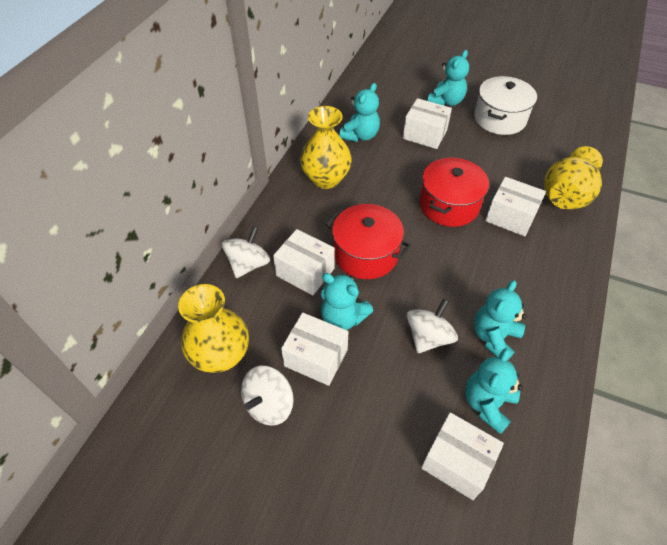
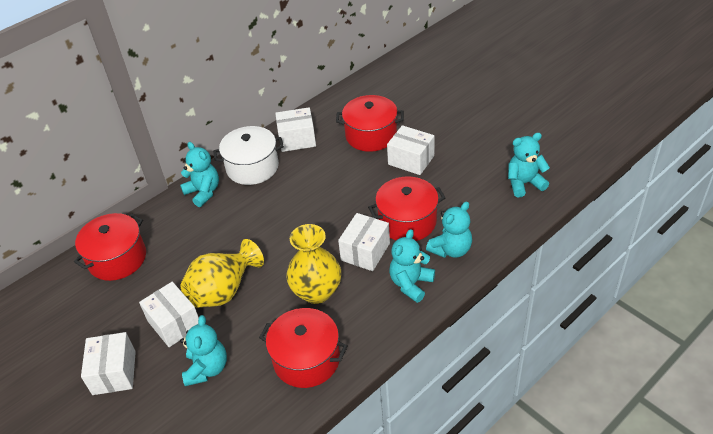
red pot: 2 -> 4
white spinning top: 3 -> 0
yellow vase: 3 -> 2

